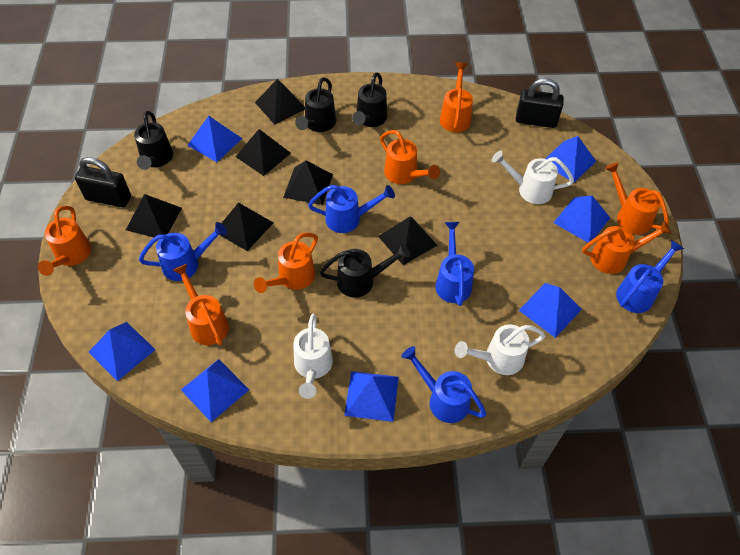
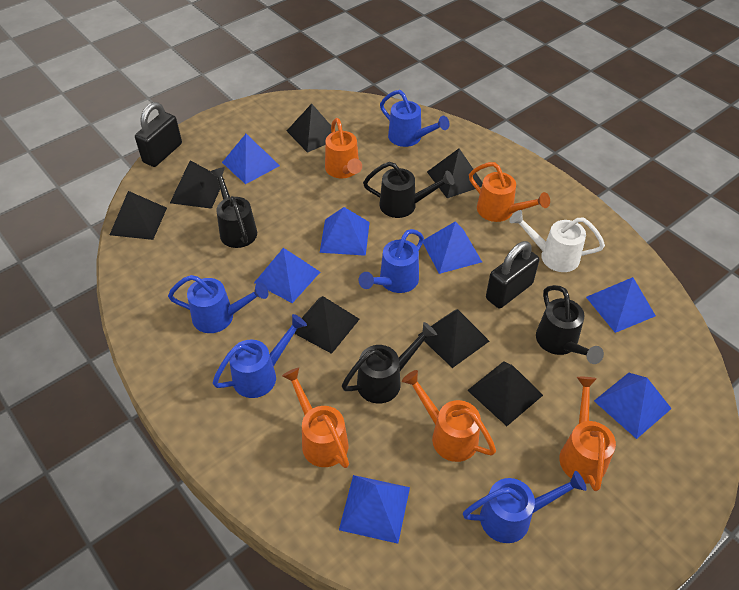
black pyramid: 6 -> 7
orange watering can: 7 -> 5
white watering can: 3 -> 1

